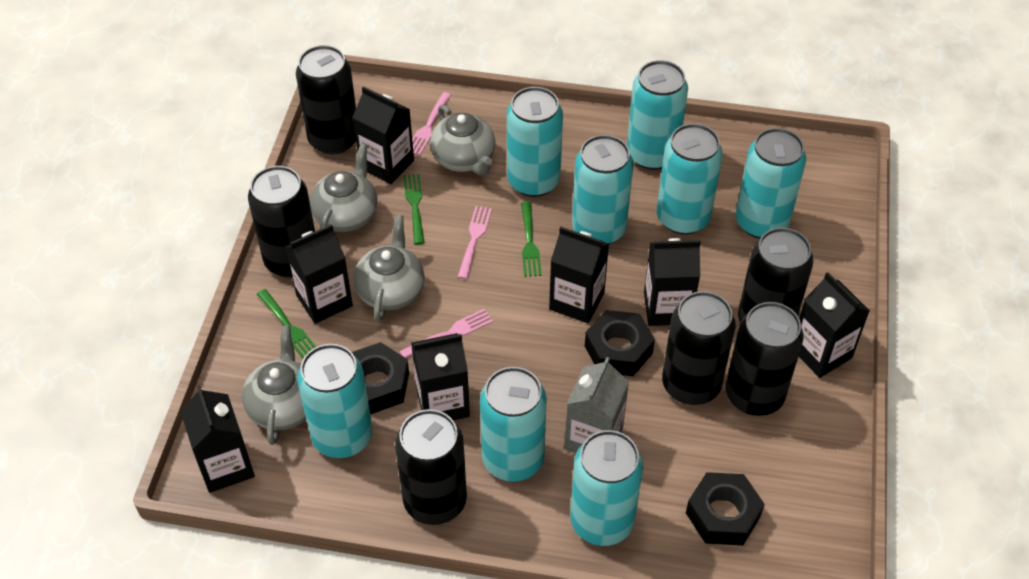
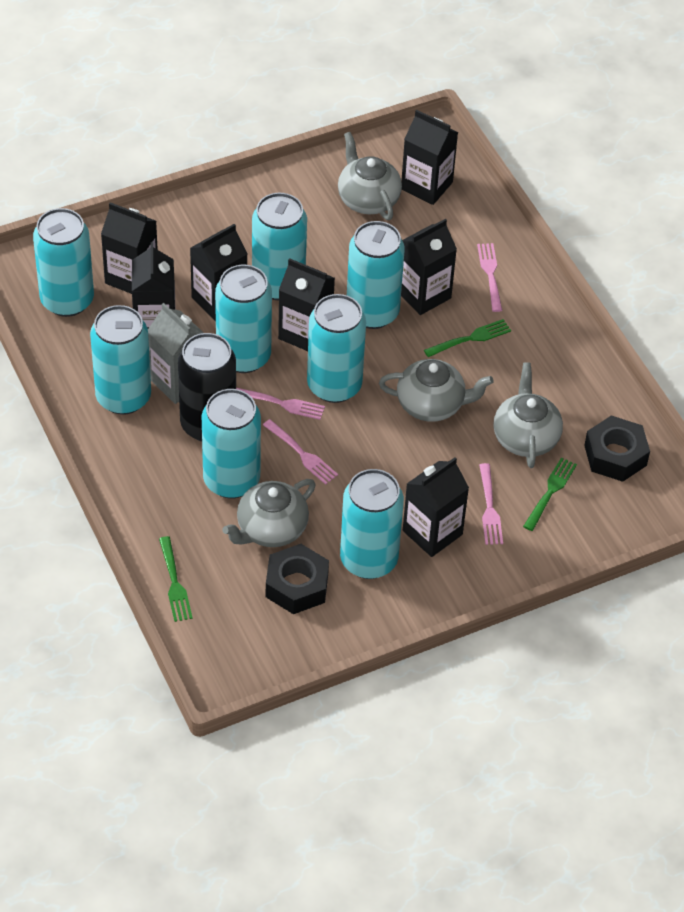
black can: 6 -> 1
black nut: 3 -> 2
pink fork: 3 -> 4

